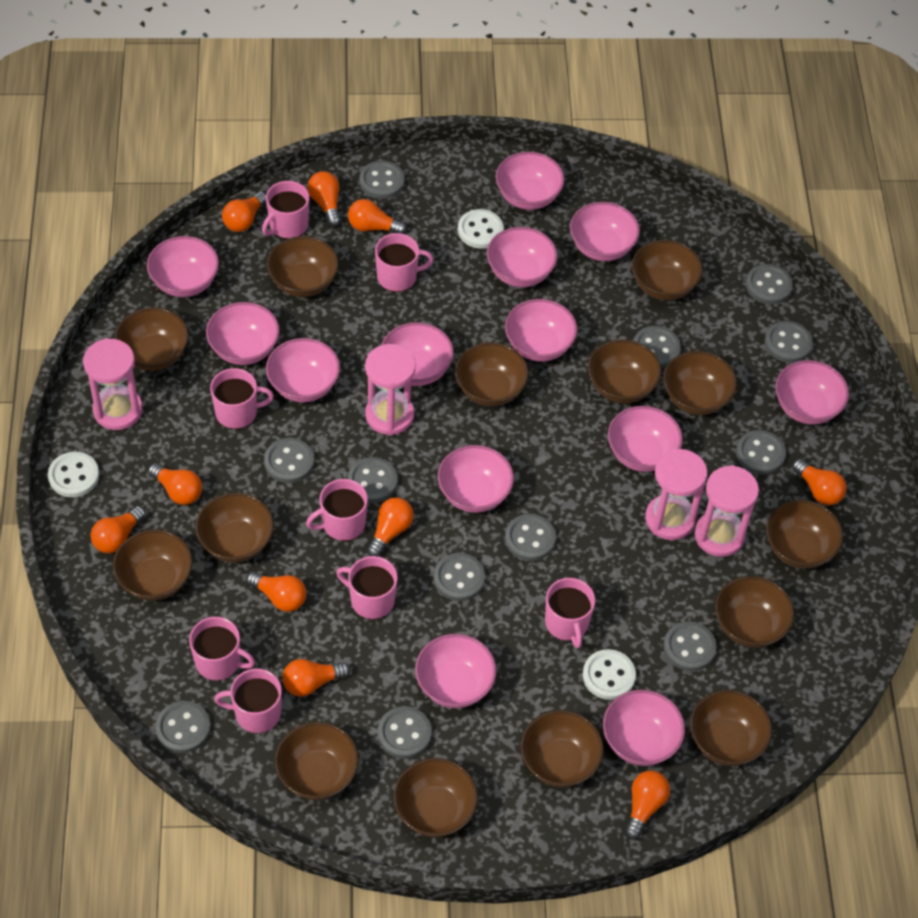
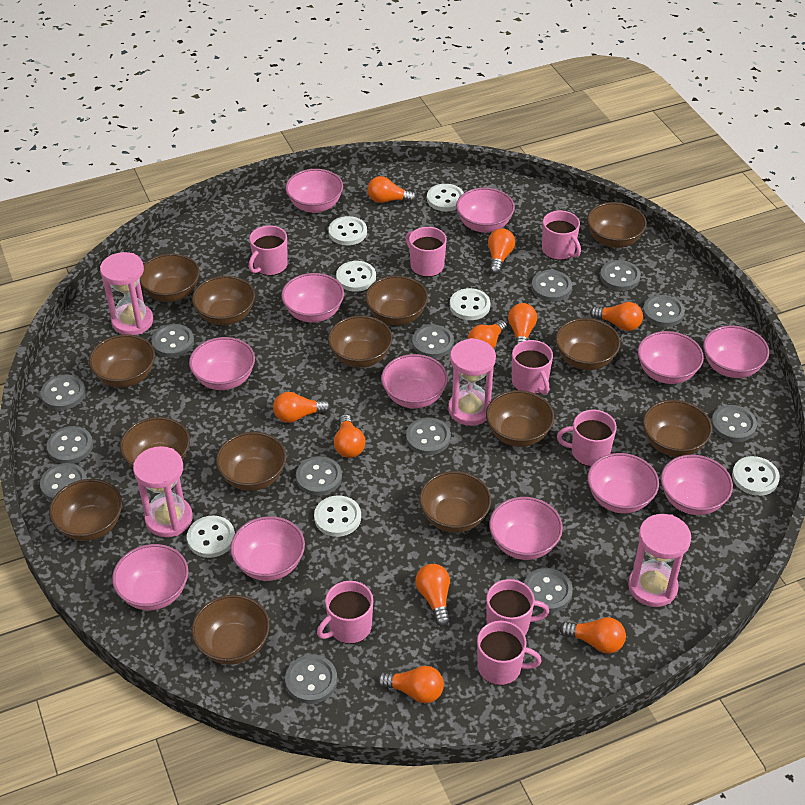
grey button: 12 -> 13
pink bowl: 13 -> 12
white button: 3 -> 7

